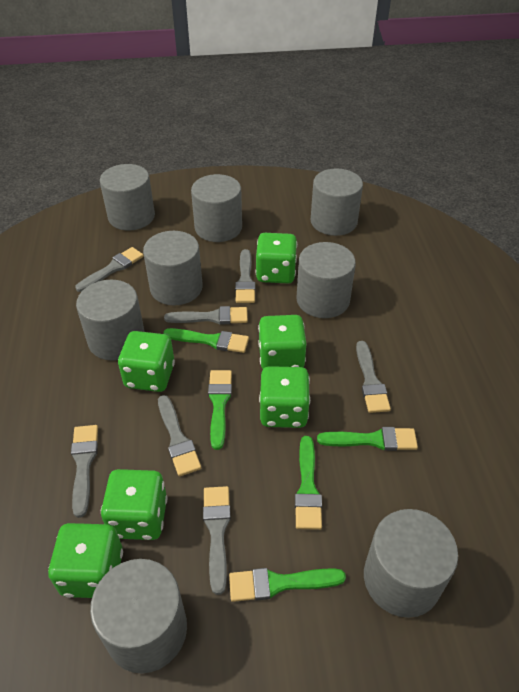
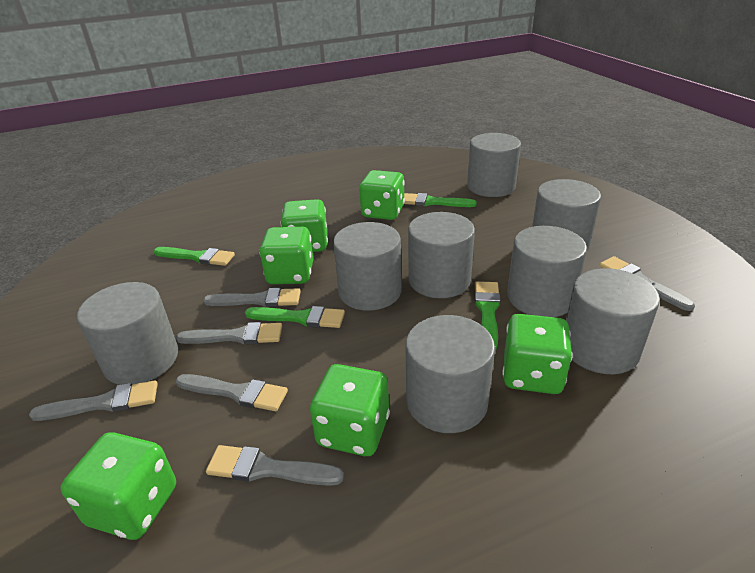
green brush: 5 -> 4
grey brush: 7 -> 6

